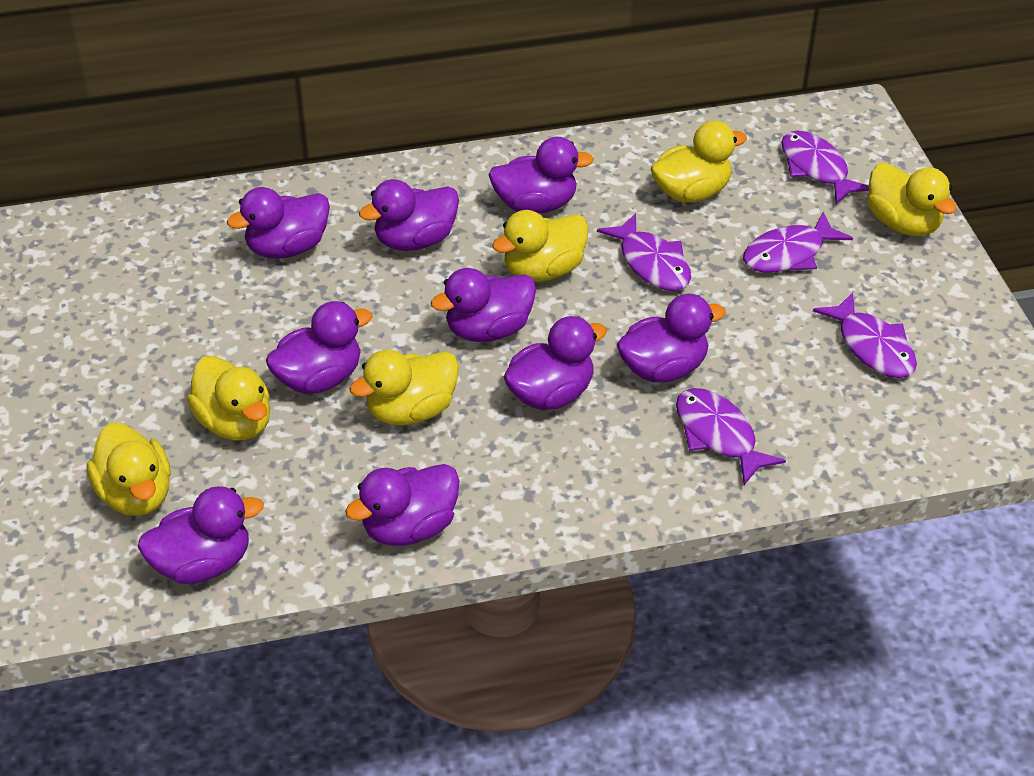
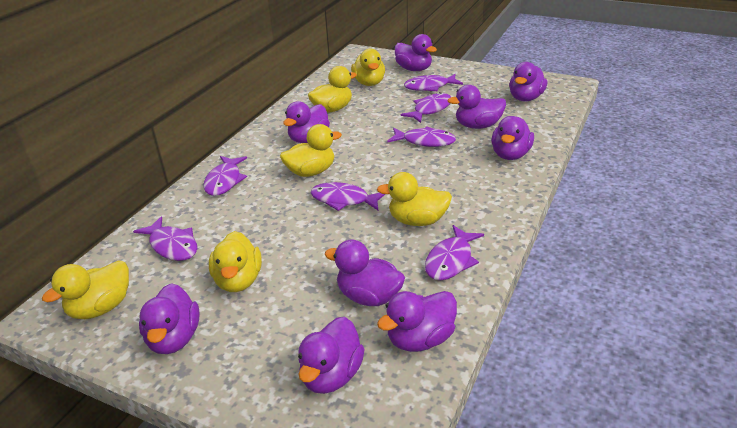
purple fish: 5 -> 7

